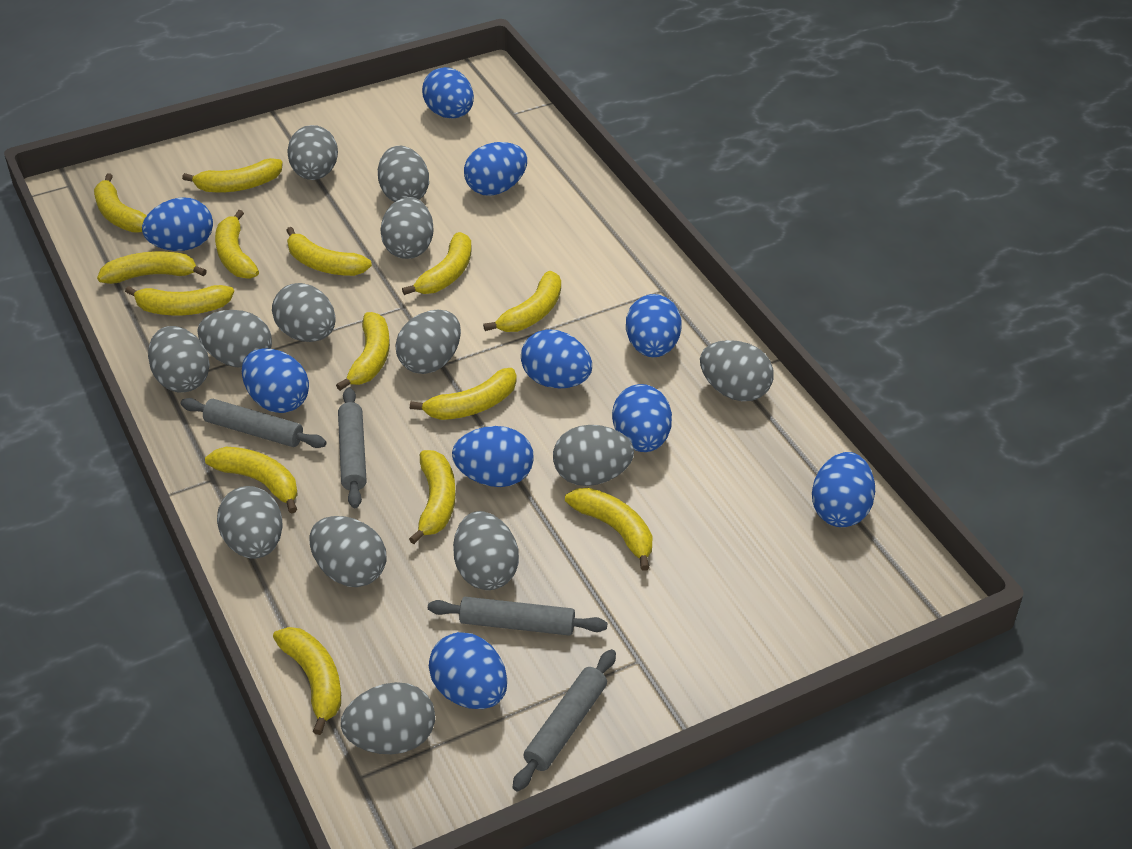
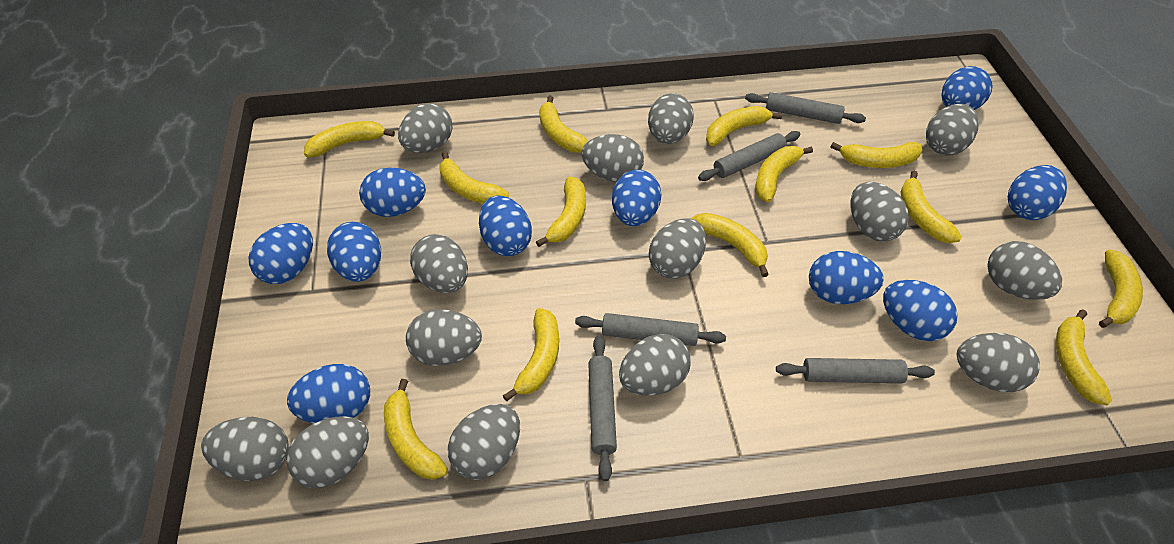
grey egg: 13 -> 14
grey rolling pin: 4 -> 5
yellow banana: 14 -> 13

